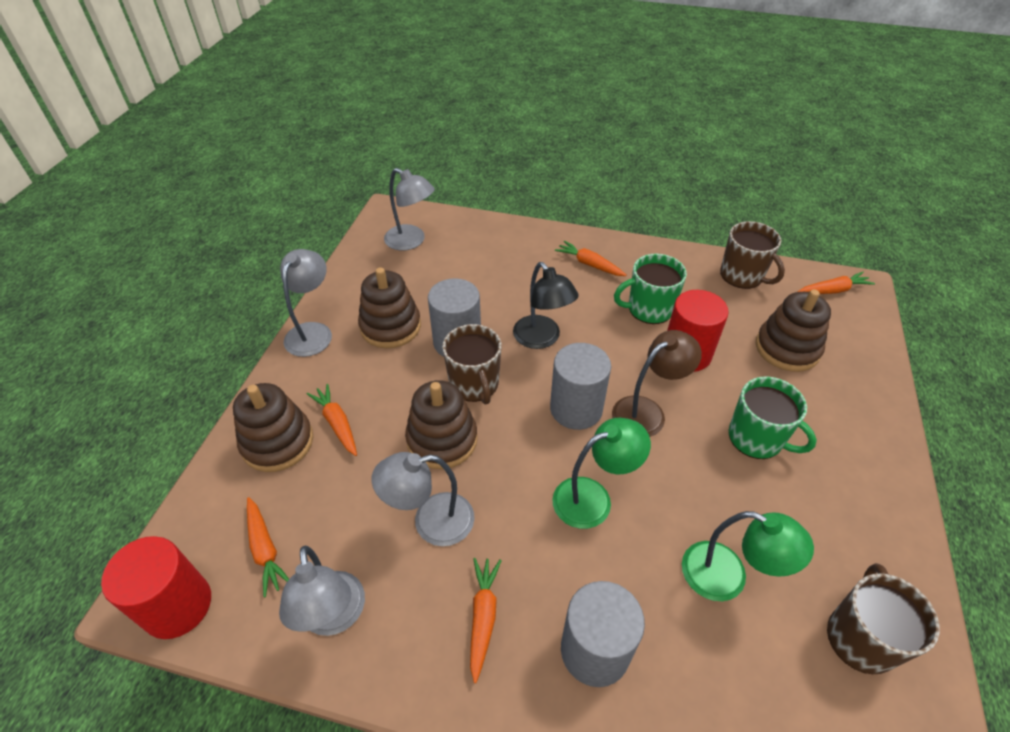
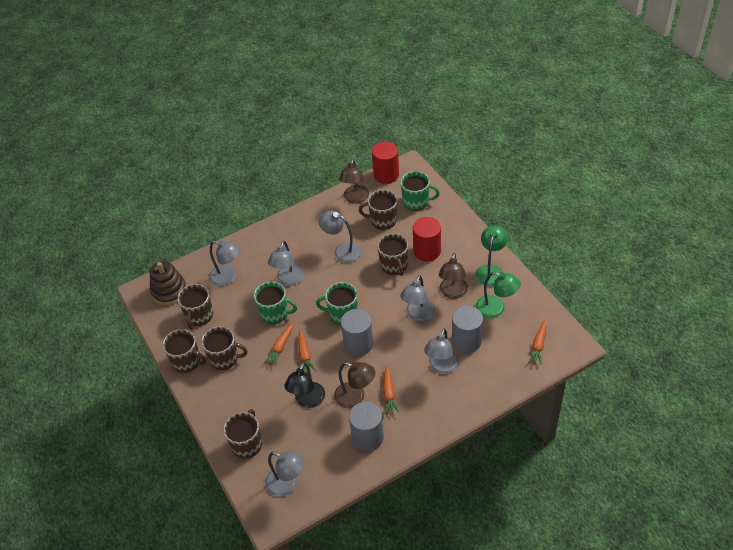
brown lamp: 1 -> 3
brown mug: 3 -> 6
brown stacking toy: 4 -> 1
green mug: 2 -> 3
grey lamp: 4 -> 6
orange carrot: 5 -> 4

